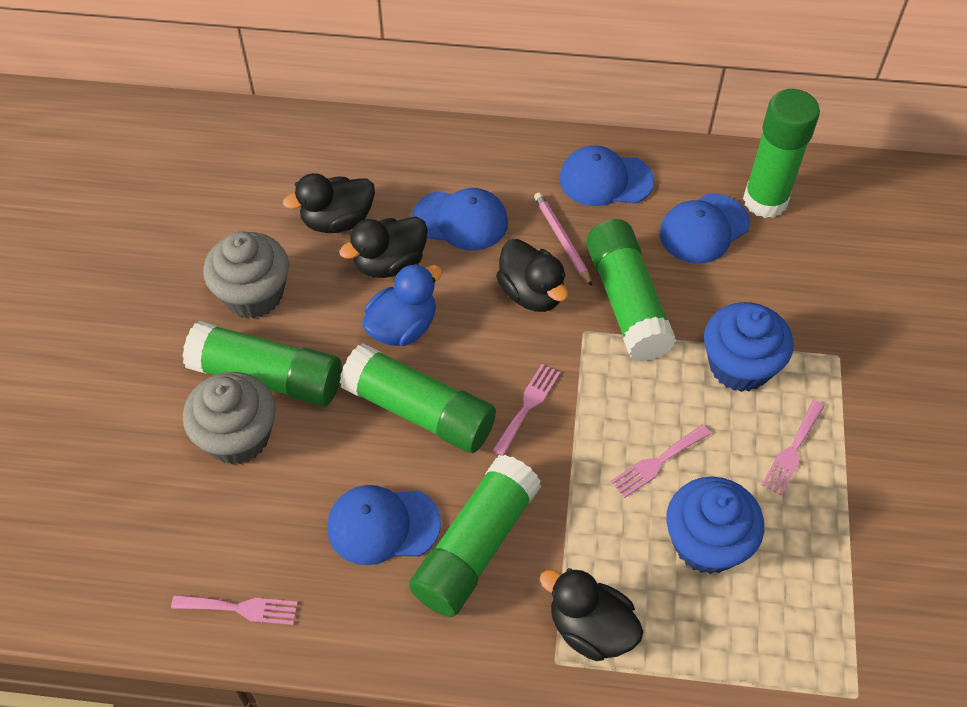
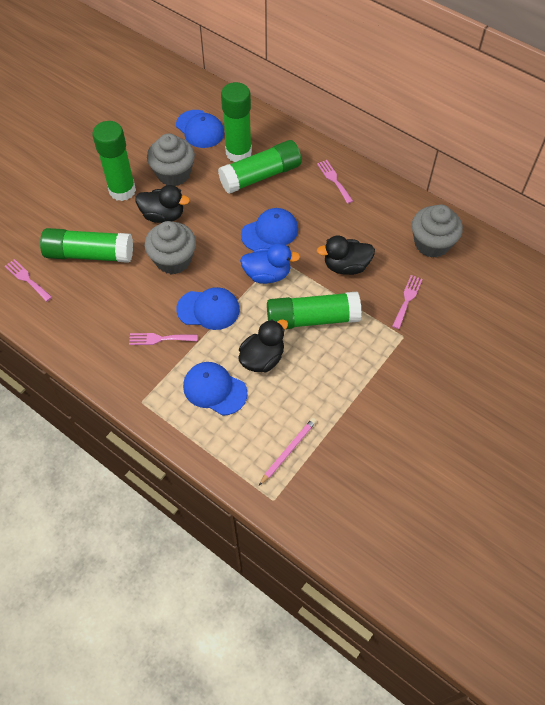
black duck: 4 -> 3
blue cupcake: 2 -> 0
grey cupcake: 2 -> 3

